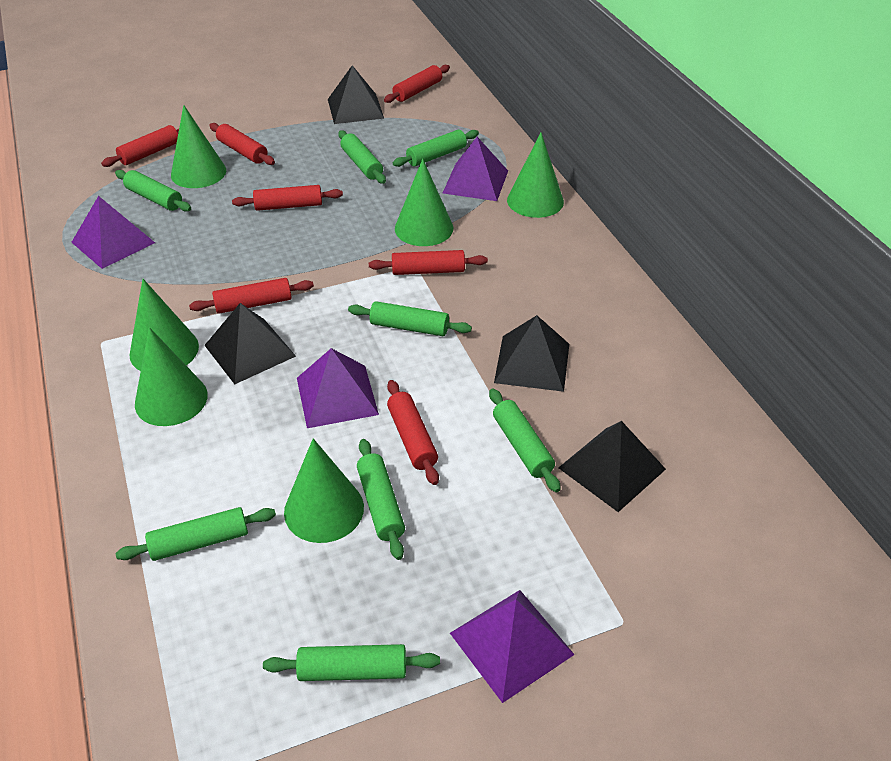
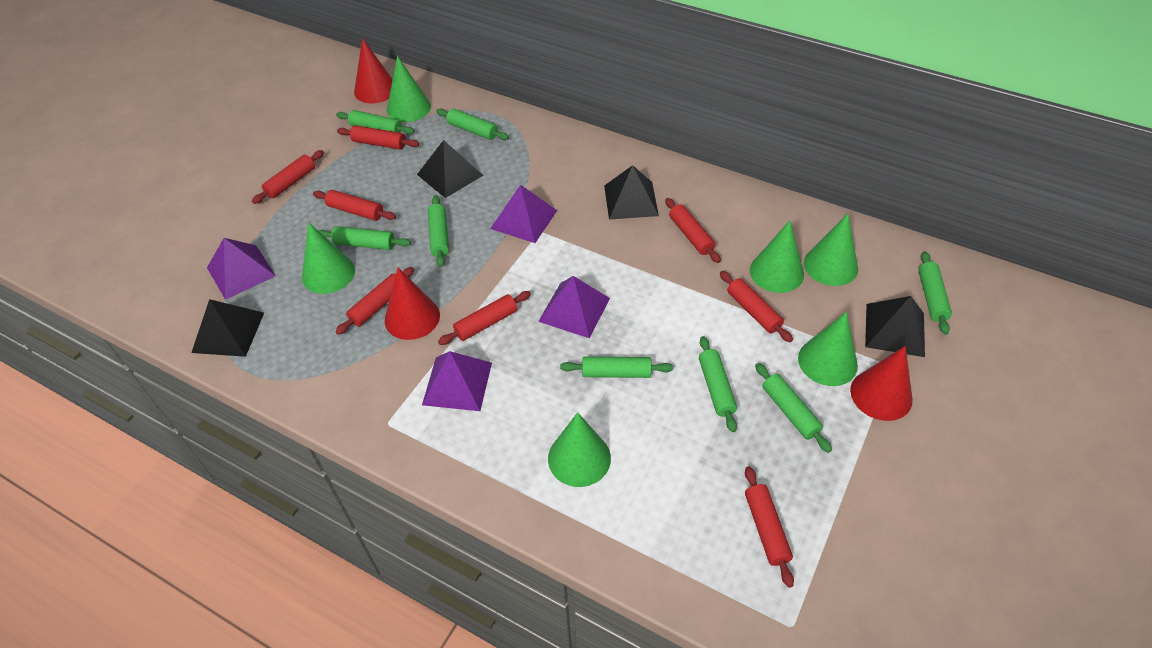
red cone: 0 -> 3
red rolling pin: 7 -> 8

